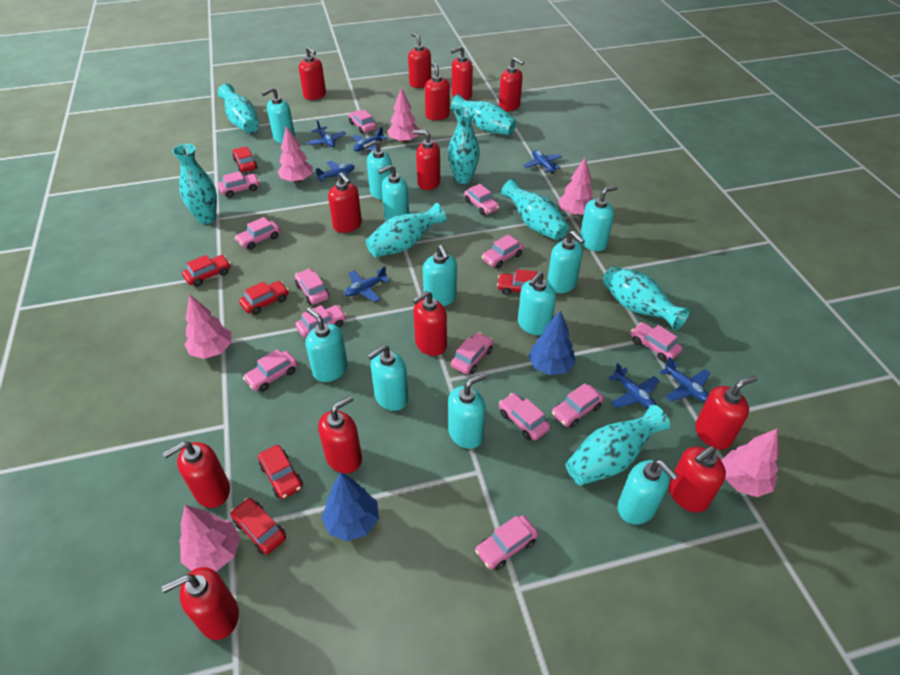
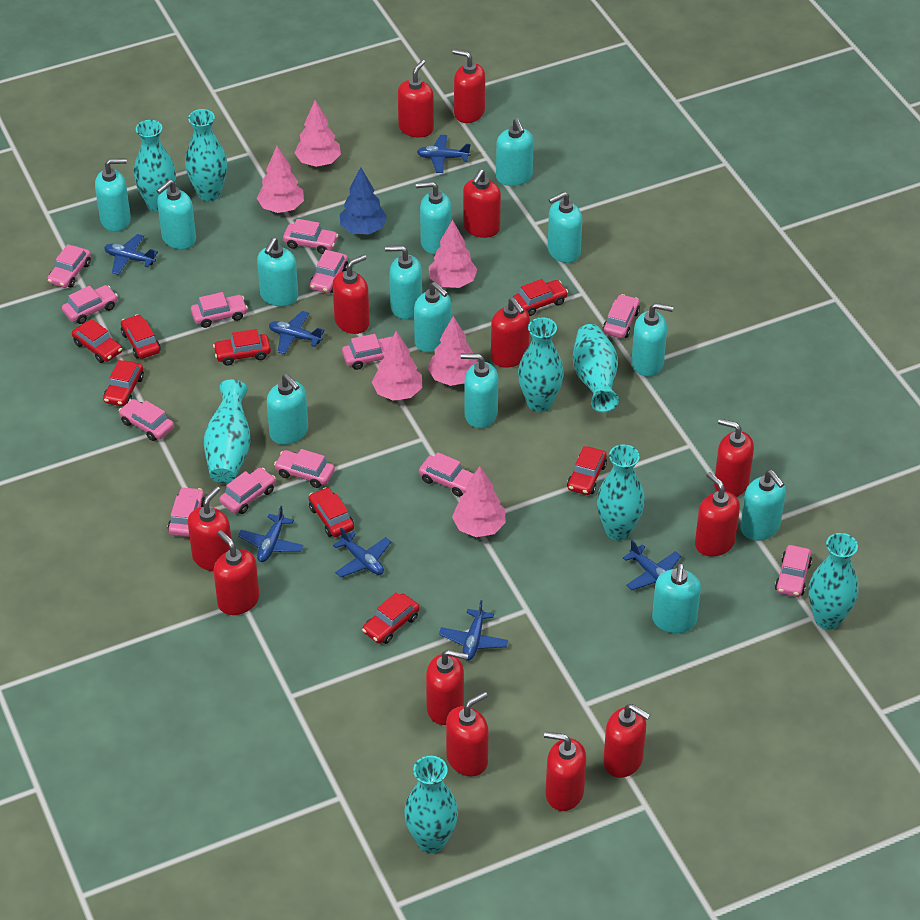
blue tree: 2 -> 1
red car: 6 -> 8
turquoise soap dispenser: 11 -> 13

